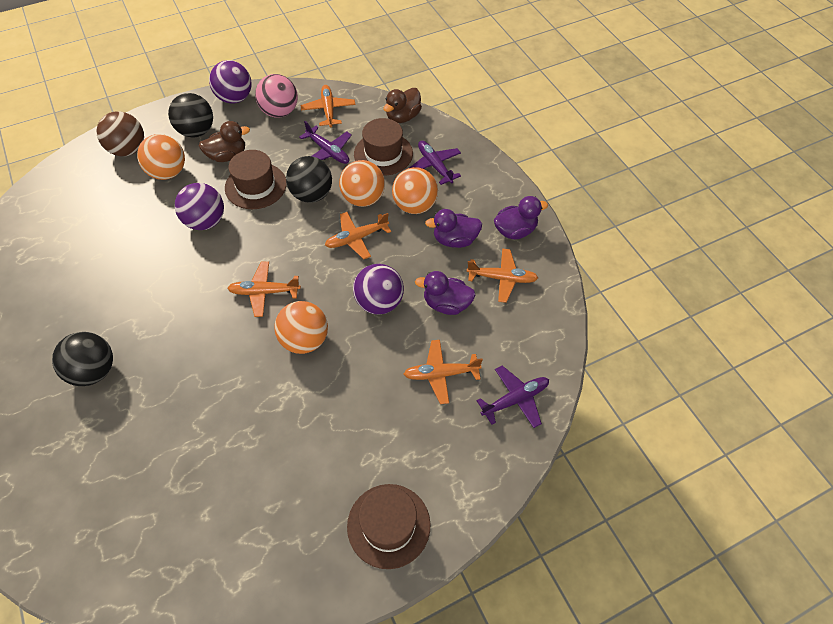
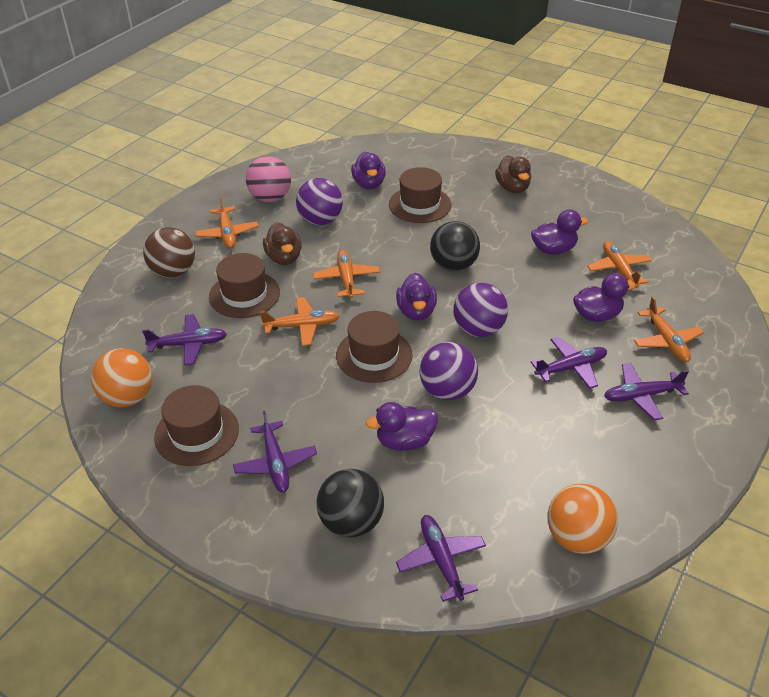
black ball: 3 -> 2
brown hat: 3 -> 4
orange ball: 4 -> 2
purple duck: 3 -> 5
purple plane: 3 -> 5

